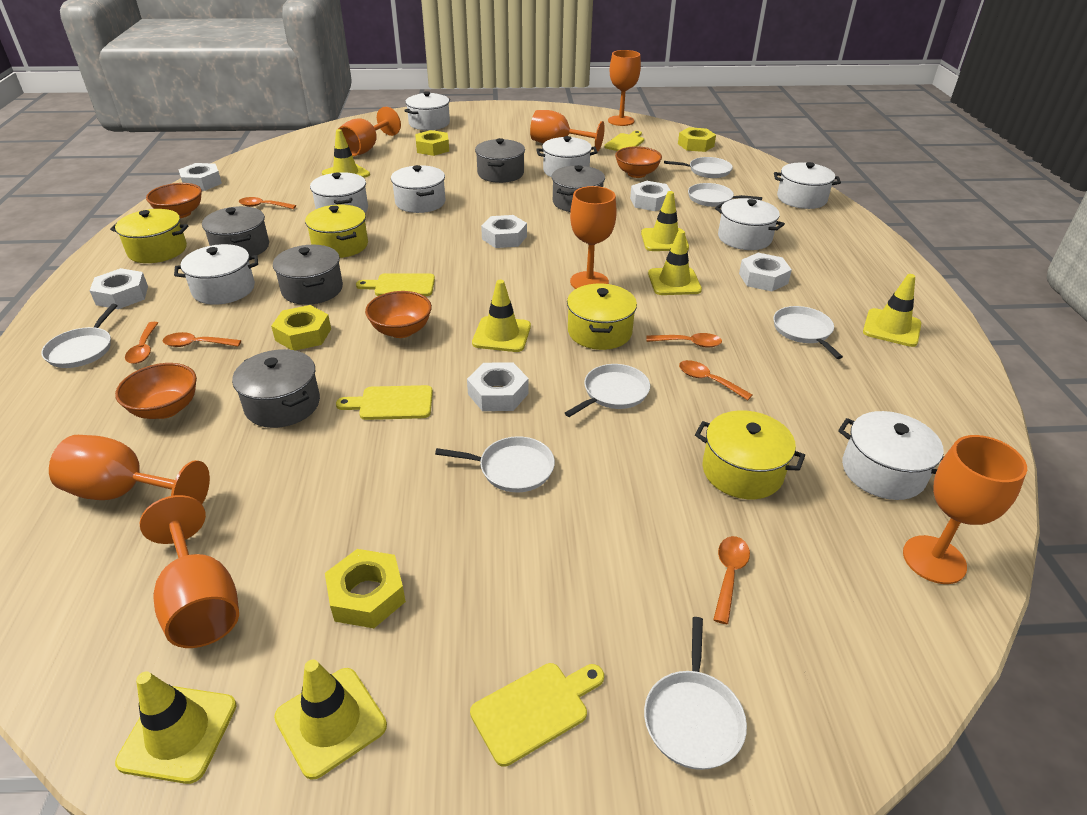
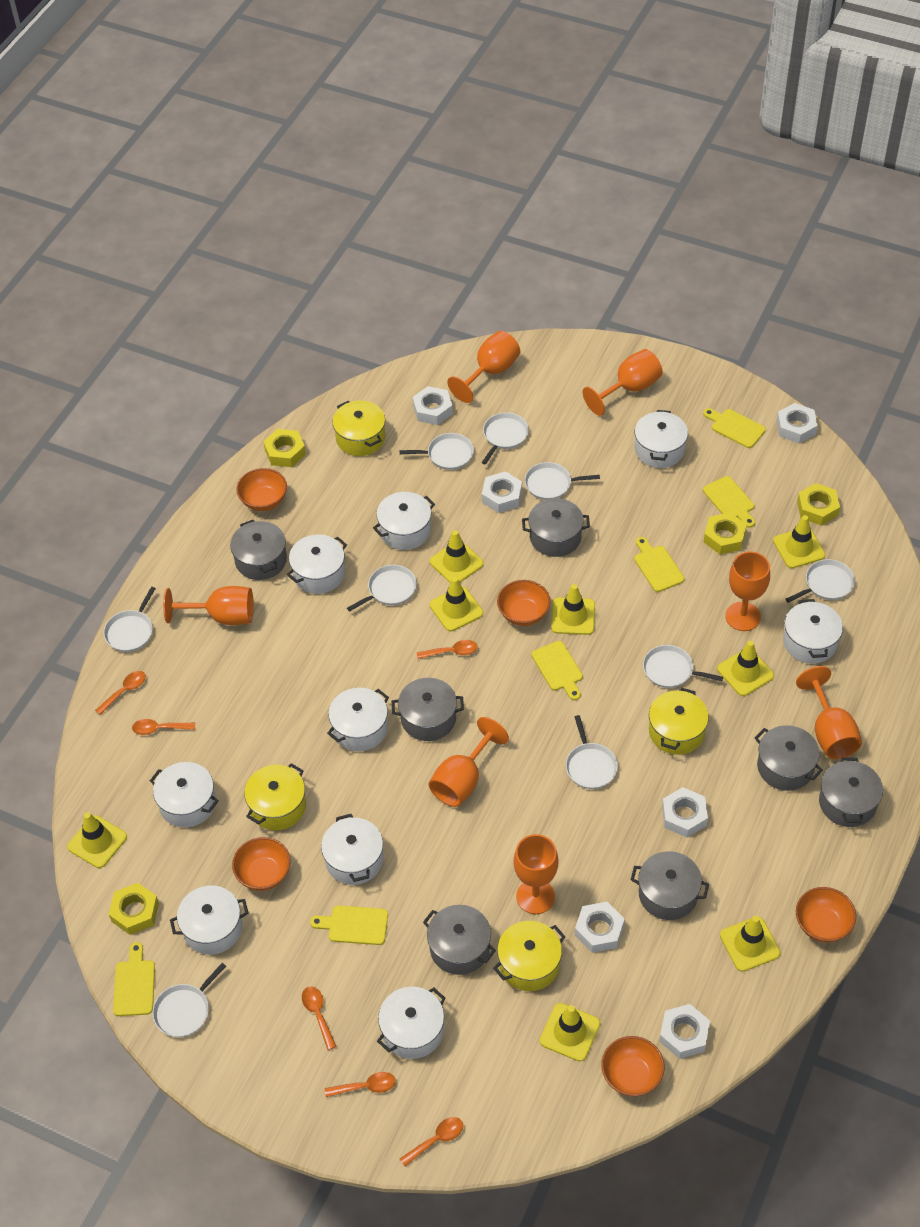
grey pot: 5 -> 7
orange bowl: 4 -> 5
white pan: 7 -> 9
white pot: 8 -> 9
yellow cutting board: 4 -> 6
yellow traffic cone: 7 -> 8

